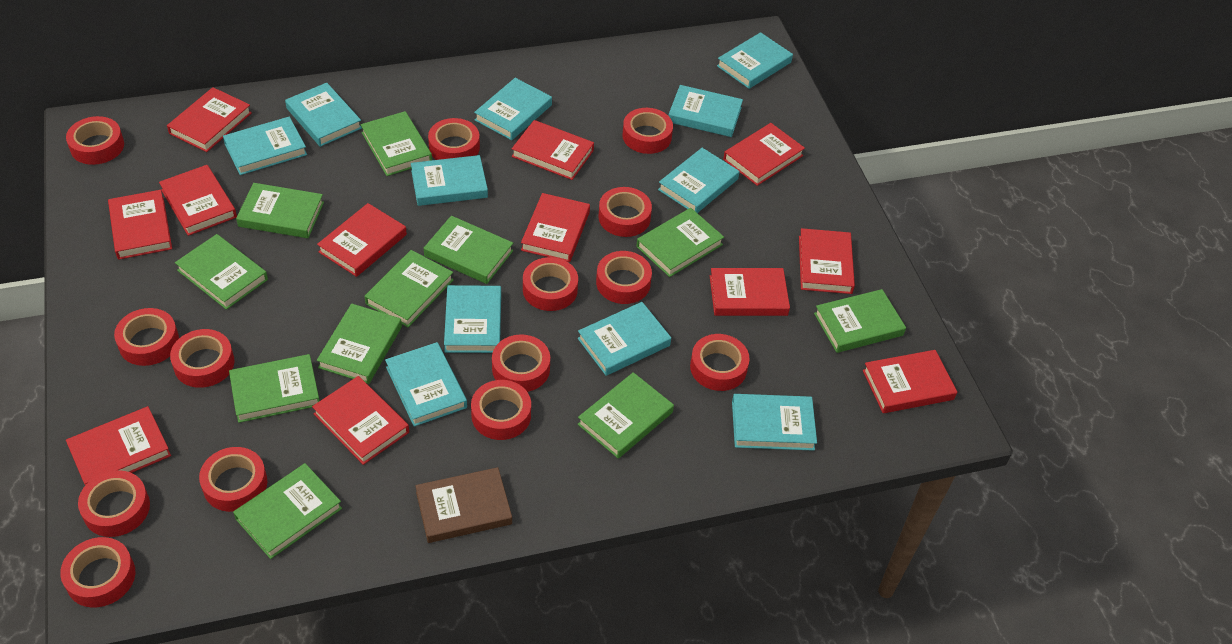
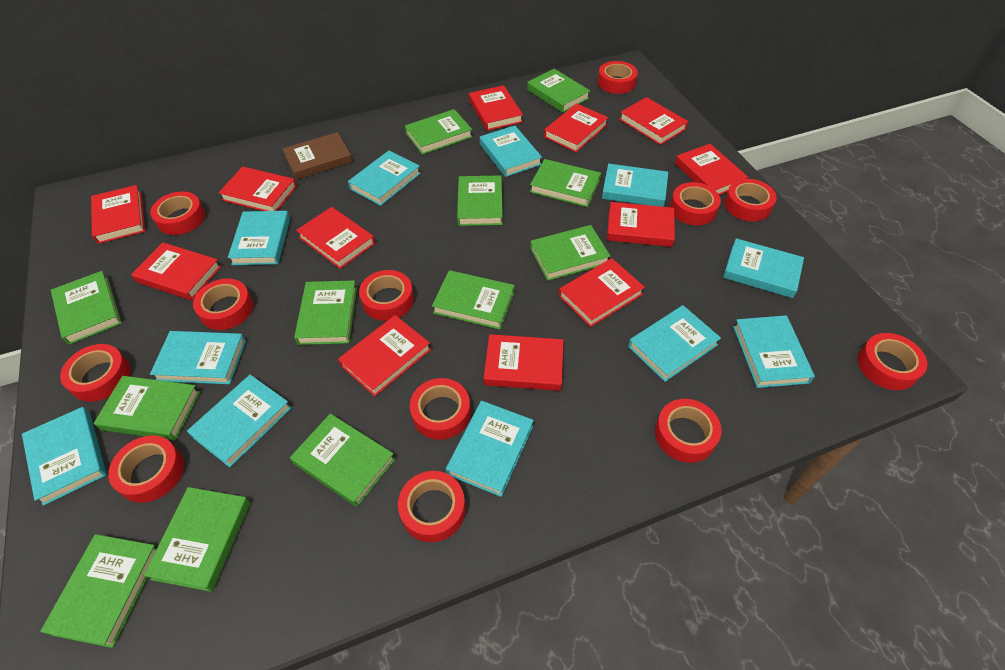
green book: 11 -> 12
red tape: 14 -> 12

